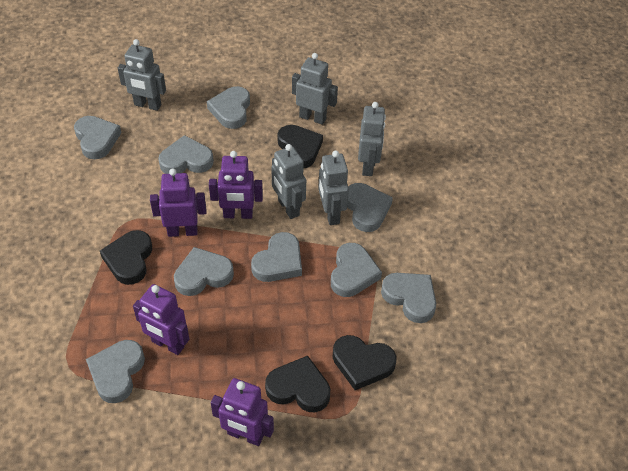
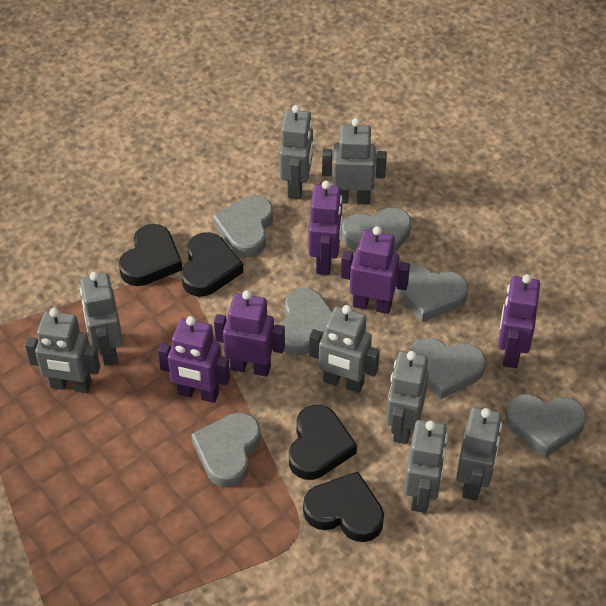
grey heart: 9 -> 7
grey robot: 5 -> 8
purple robot: 4 -> 5

